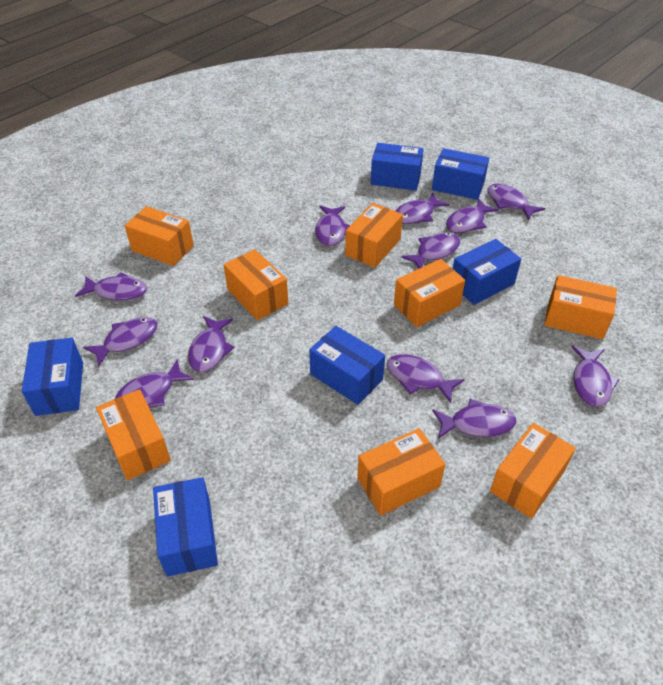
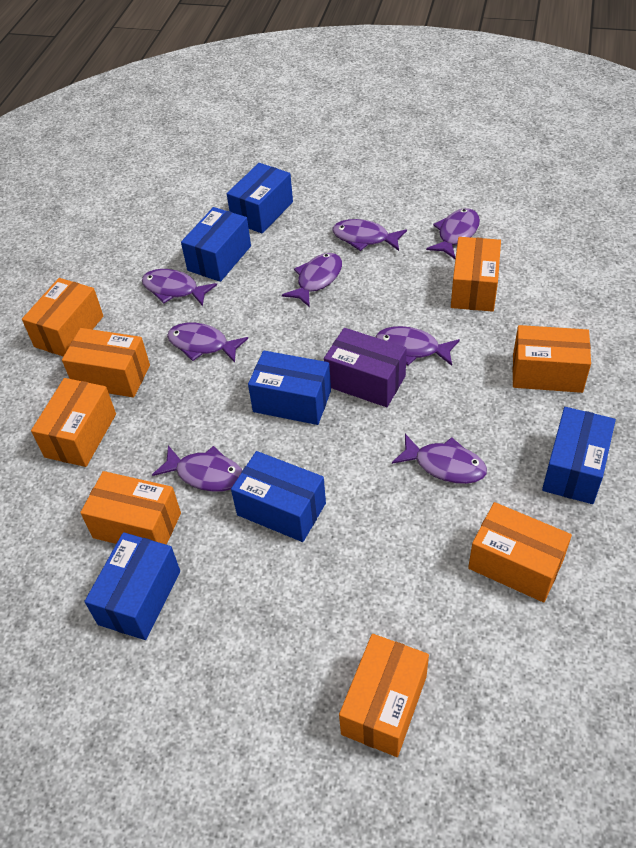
purple box: 0 -> 1
purple fish: 12 -> 8

